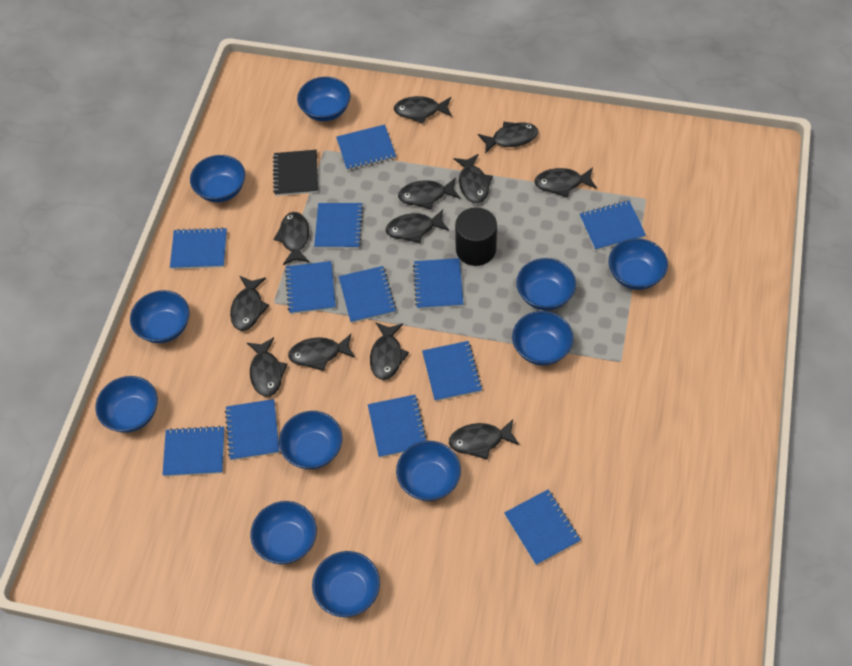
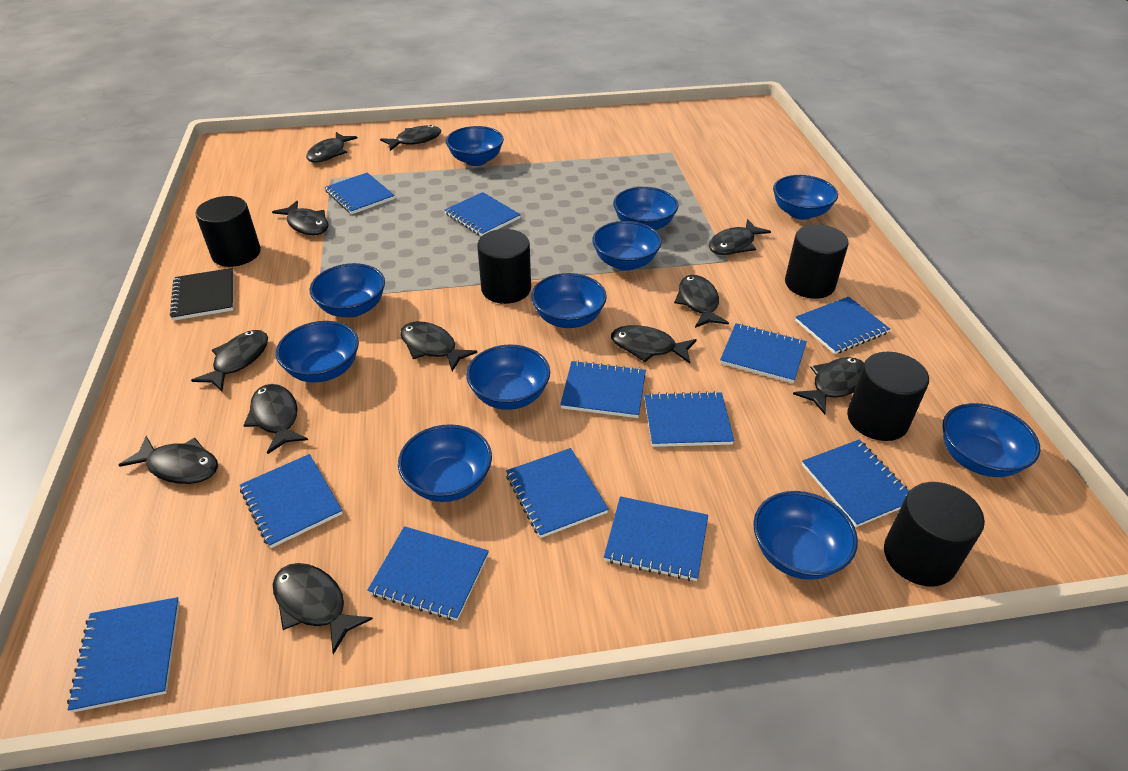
black cylinder: 1 -> 5

